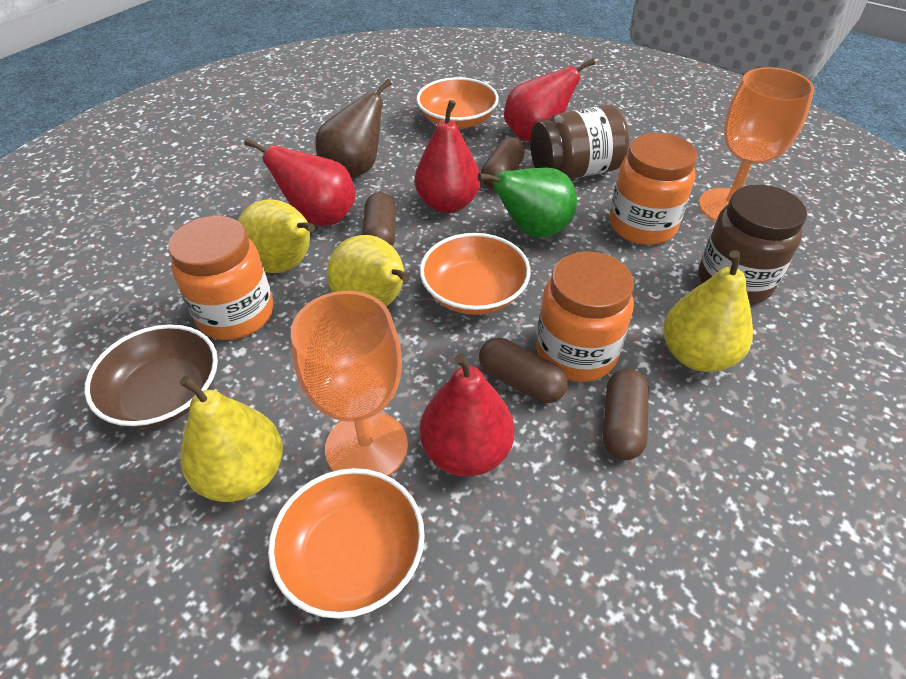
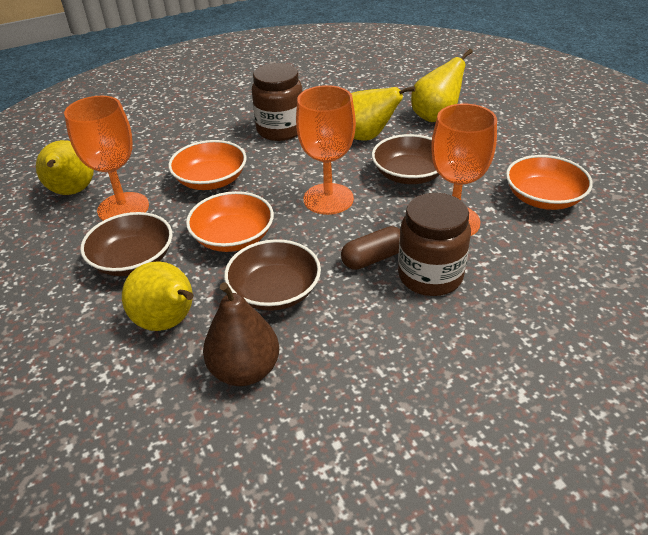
brown bowl: 1 -> 3
brown capsule: 4 -> 1
green pear: 1 -> 0
orange goblet: 2 -> 3
orange jar: 3 -> 0
red pear: 4 -> 0

